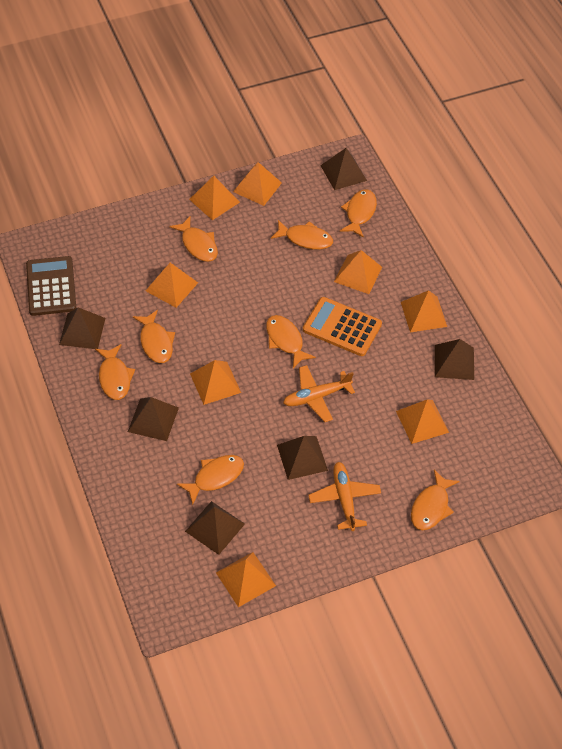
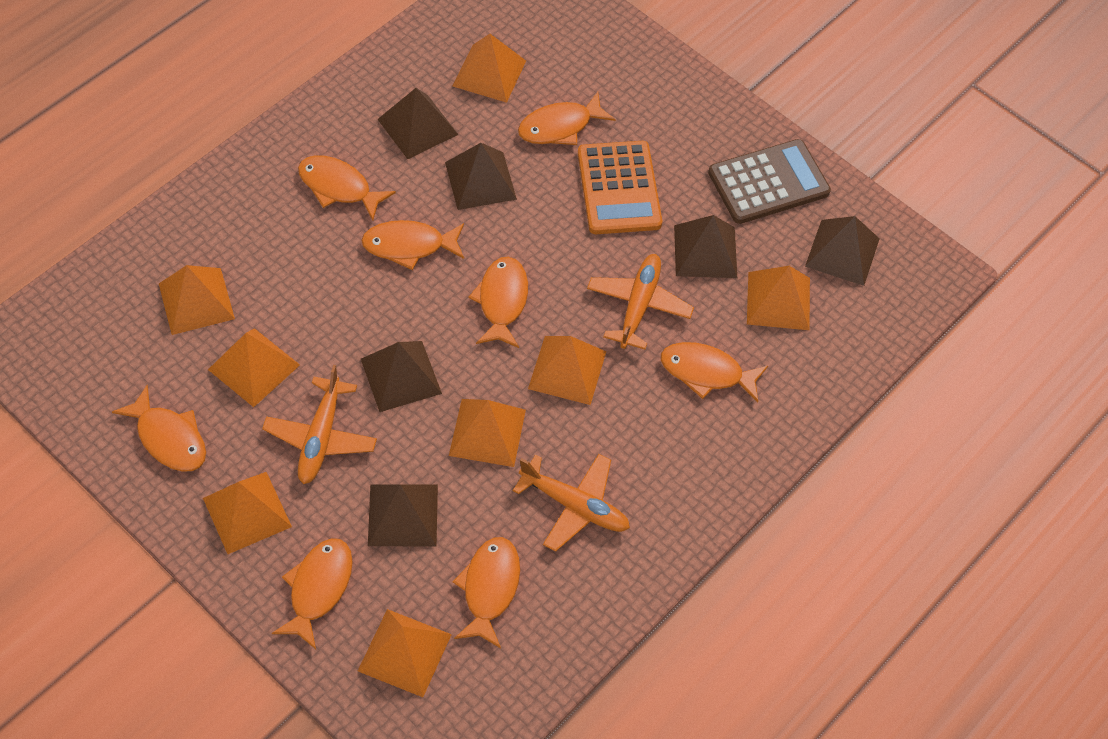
orange plane: 2 -> 3

